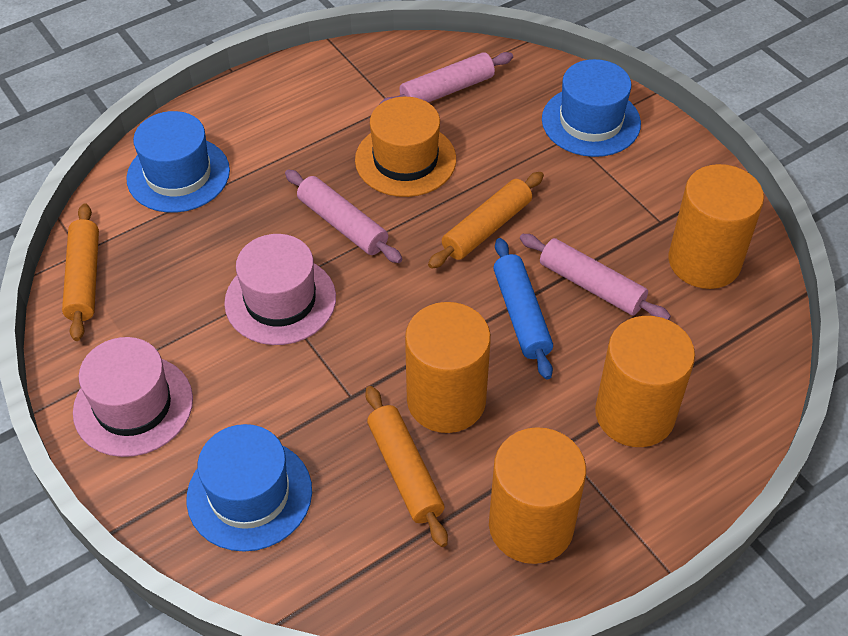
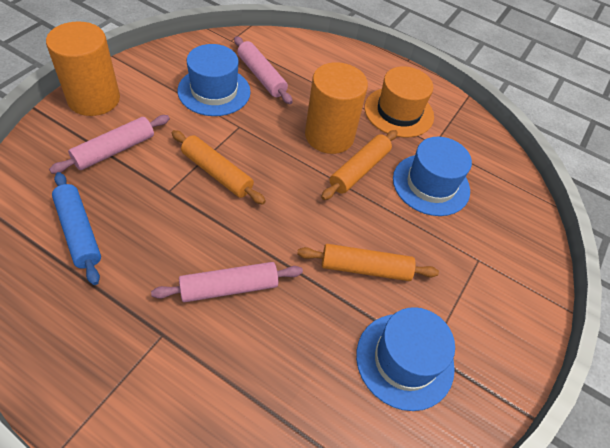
orange cylinder: 4 -> 2
pink hat: 2 -> 0

